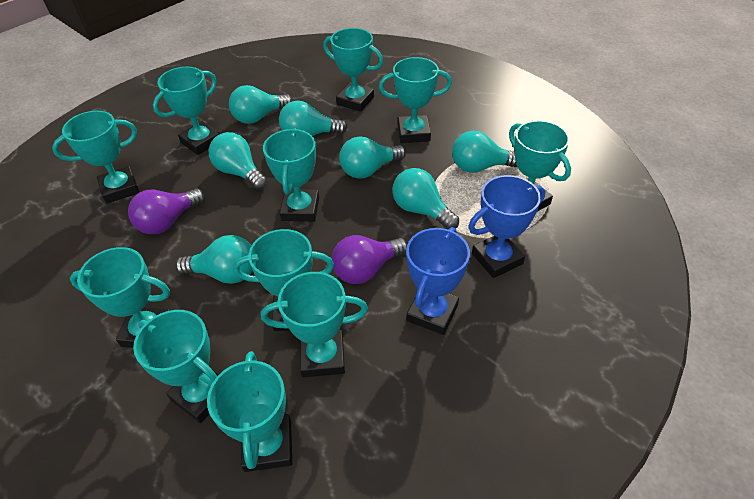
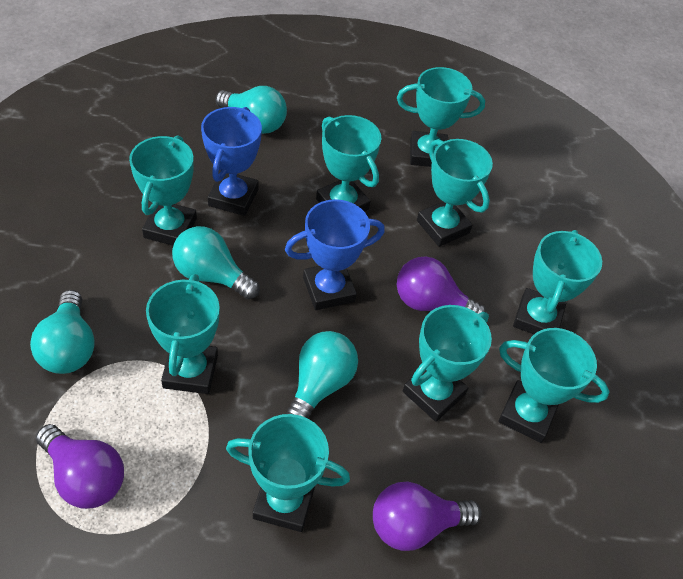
purple light bulb: 2 -> 3
turquoise light bulb: 7 -> 4
turquoise trophy: 11 -> 9

